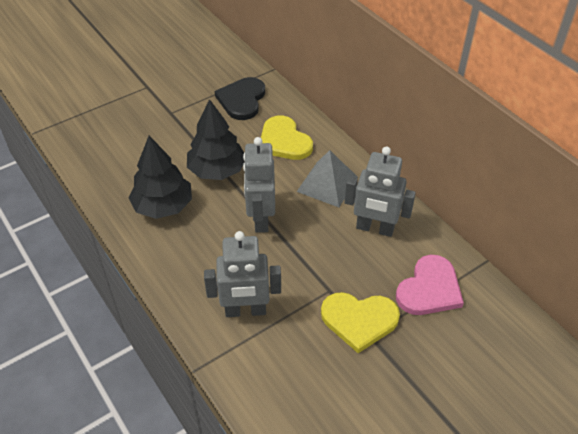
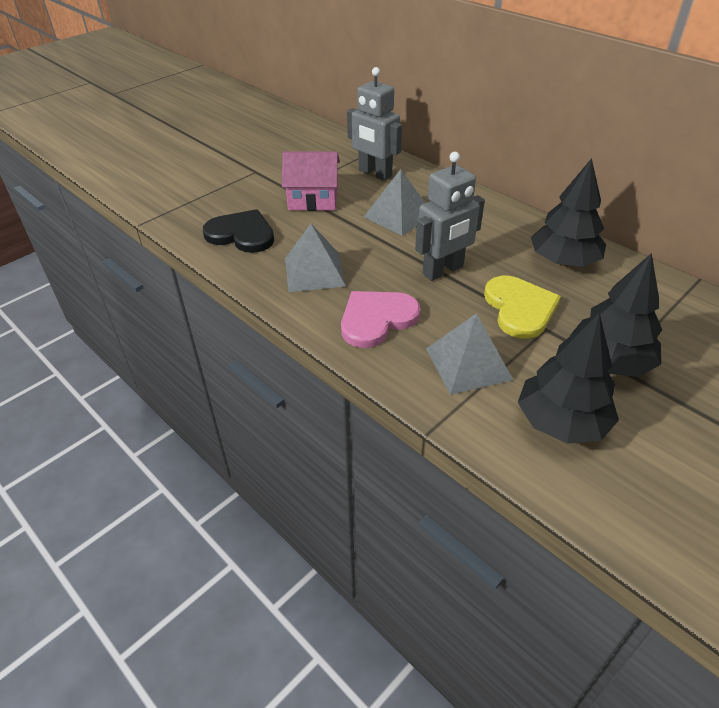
black tree: 2 -> 3
grey pyramid: 1 -> 3
grey robot: 3 -> 2
pink house: 0 -> 1
yellow heart: 2 -> 1

